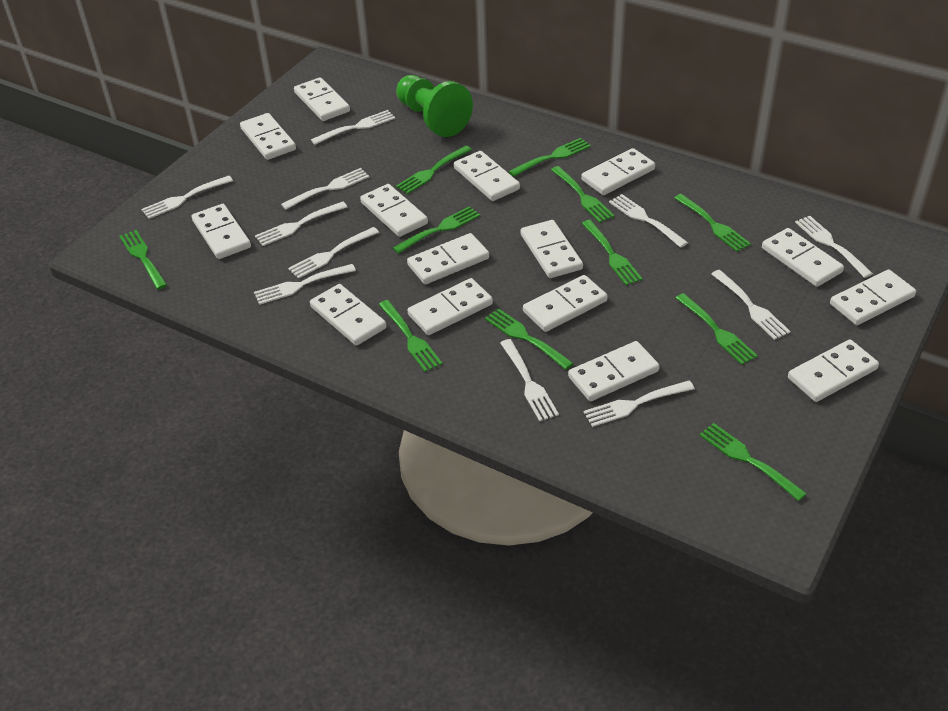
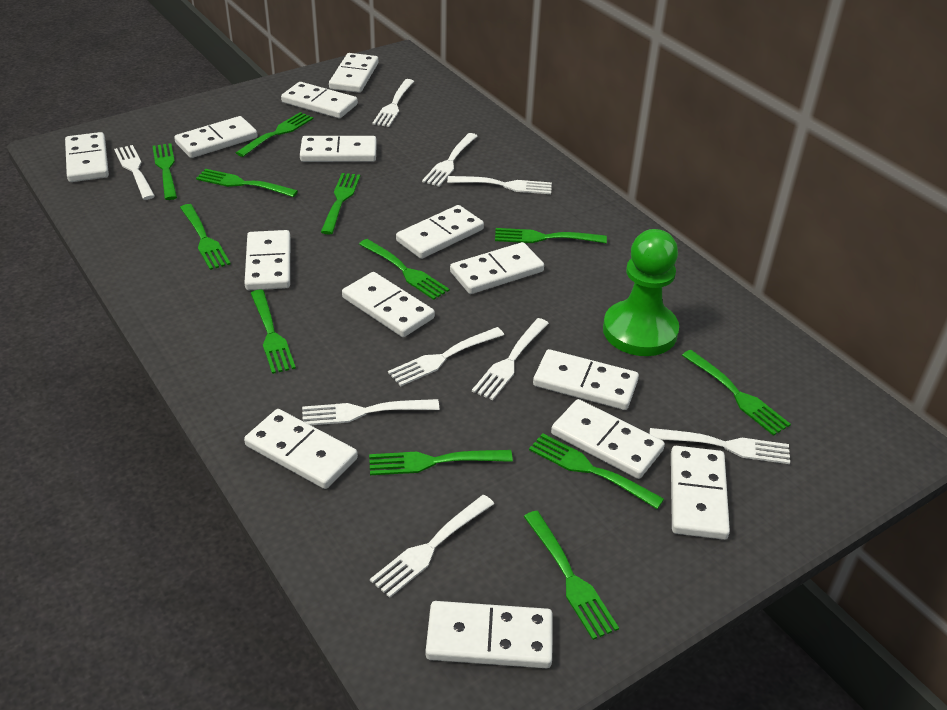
green fork: 11 -> 12
white domino: 15 -> 14
white fork: 11 -> 9

